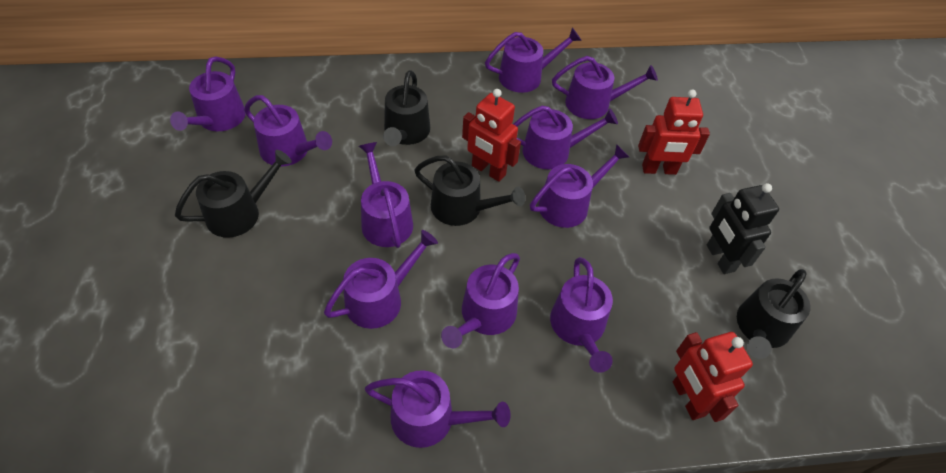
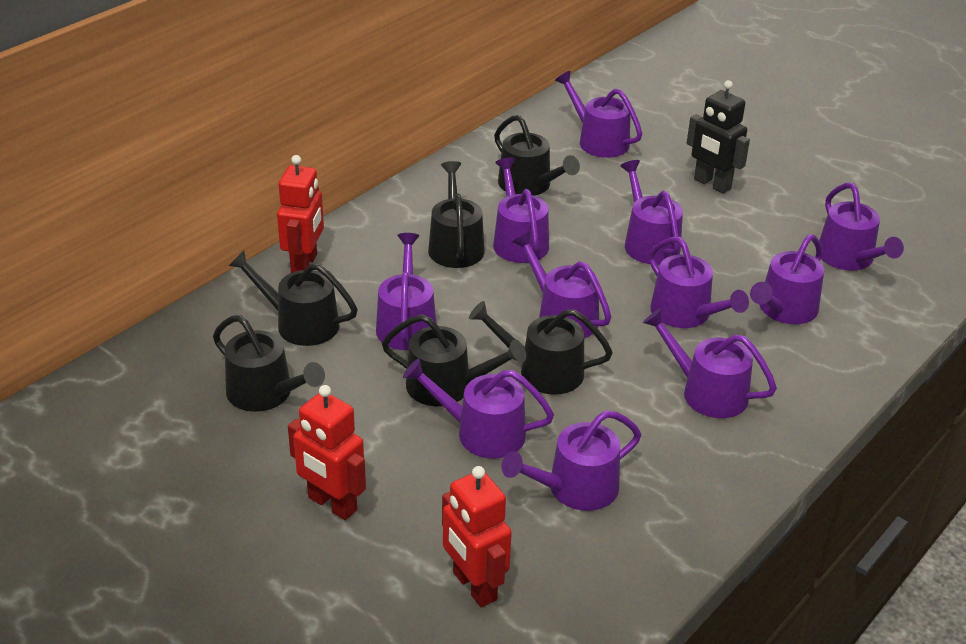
black watering can: 4 -> 6

